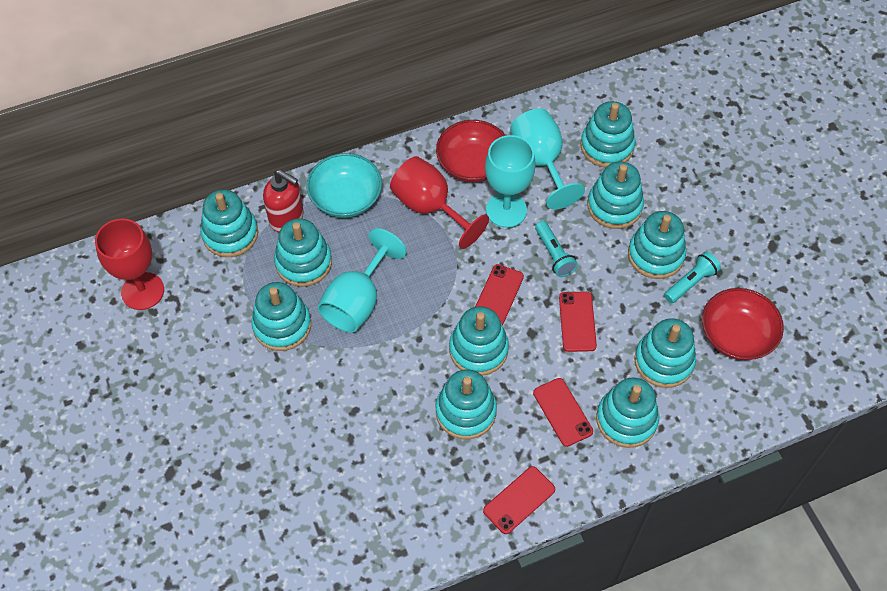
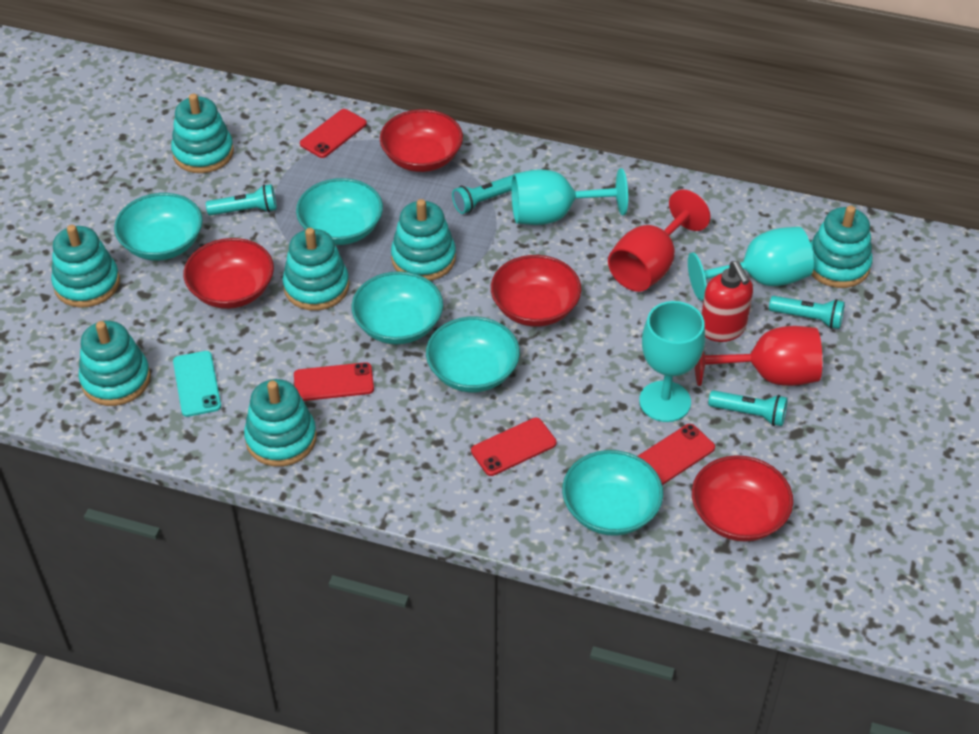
red bowl: 2 -> 4
turquoise bowl: 1 -> 5
turquoise flashlight: 2 -> 4
turquoise phone: 0 -> 1
turquoise stacking toy: 10 -> 7

